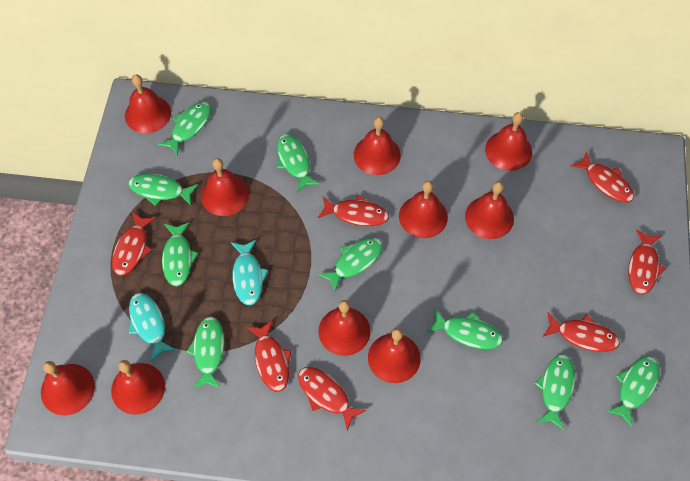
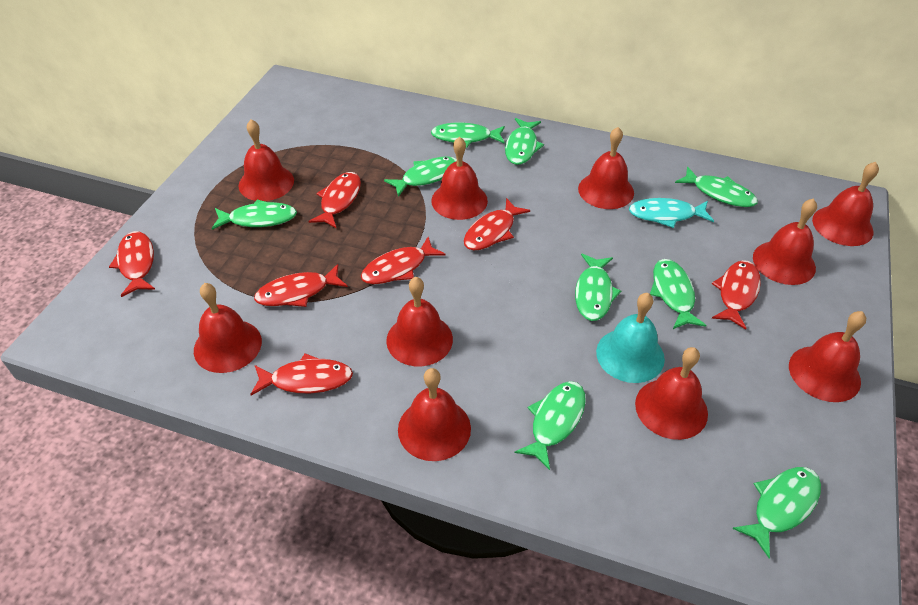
turquoise bell: 0 -> 1
turquoise fish: 2 -> 1

